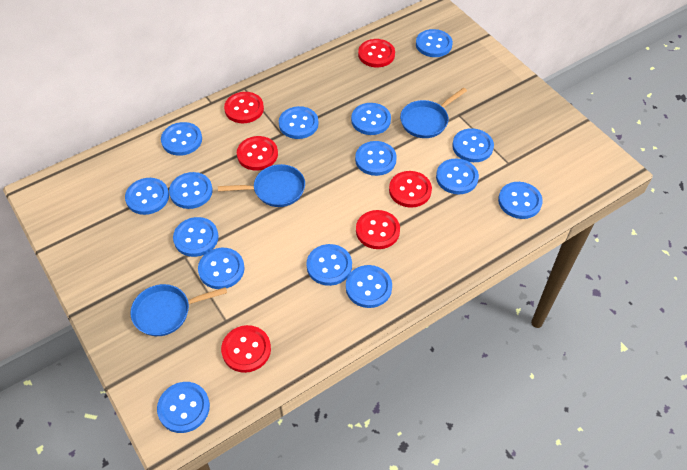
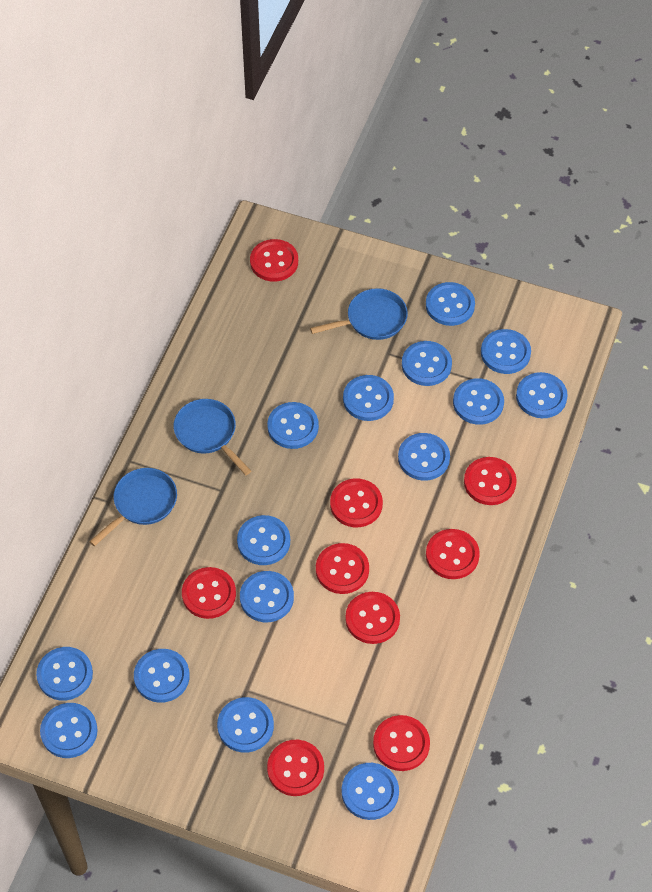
red button: 6 -> 9

